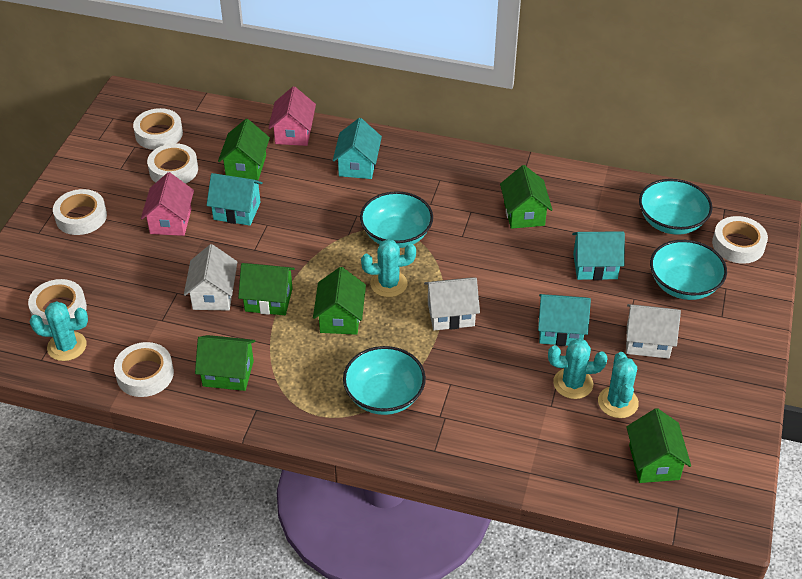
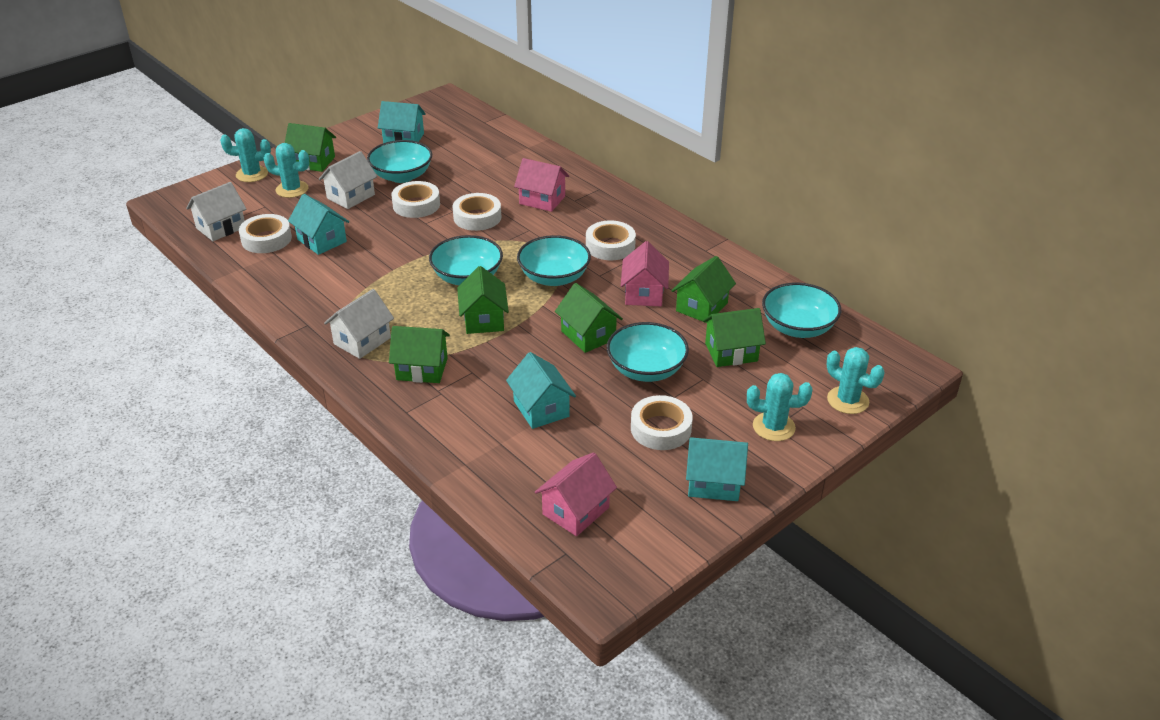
pink house: 2 -> 3
turquoise bowl: 4 -> 5
white tape: 6 -> 5

